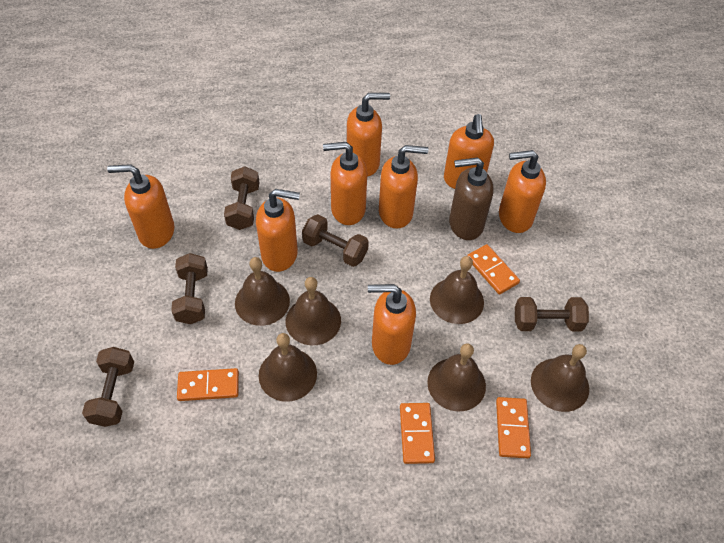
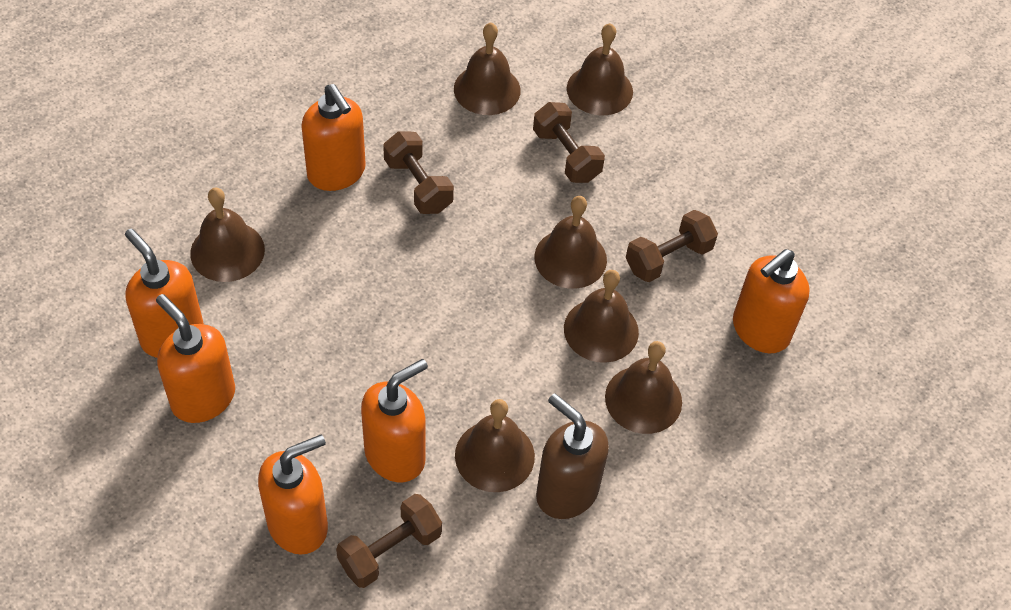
brown bell: 6 -> 7
brown dumbbell: 5 -> 4
orange domino: 4 -> 0
orange soap dispenser: 8 -> 6

